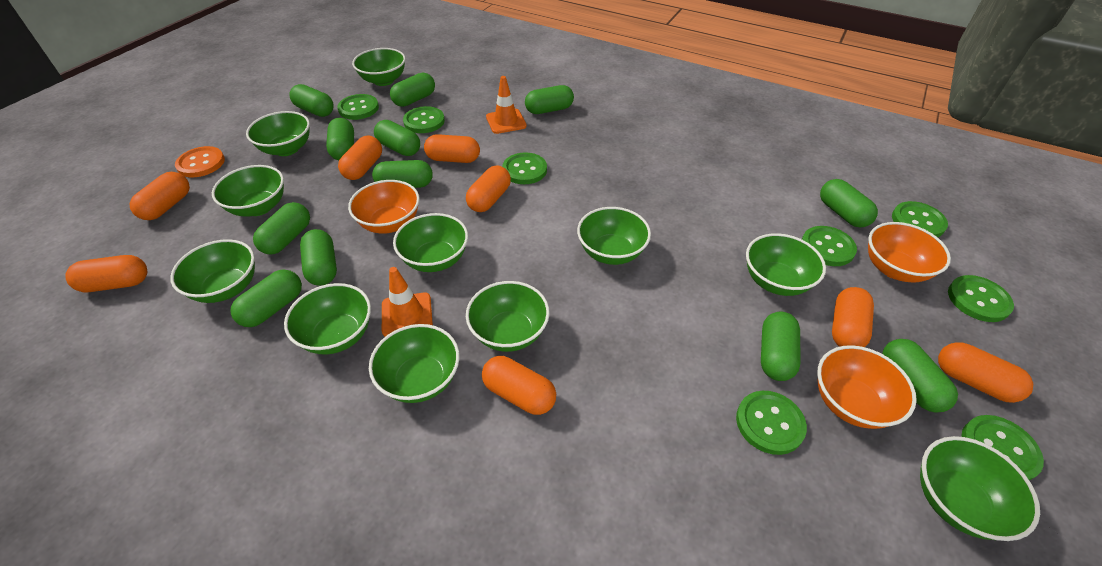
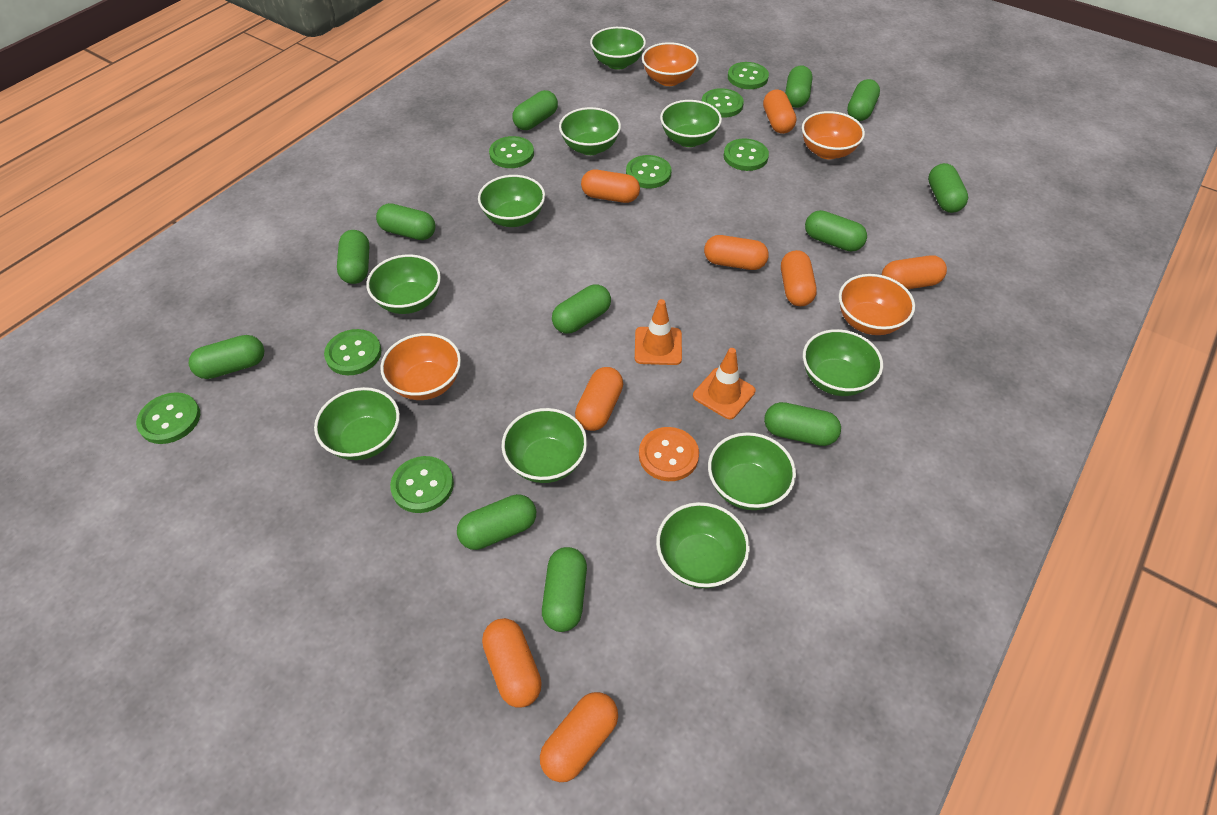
green bowl: 11 -> 10
orange bowl: 3 -> 4

